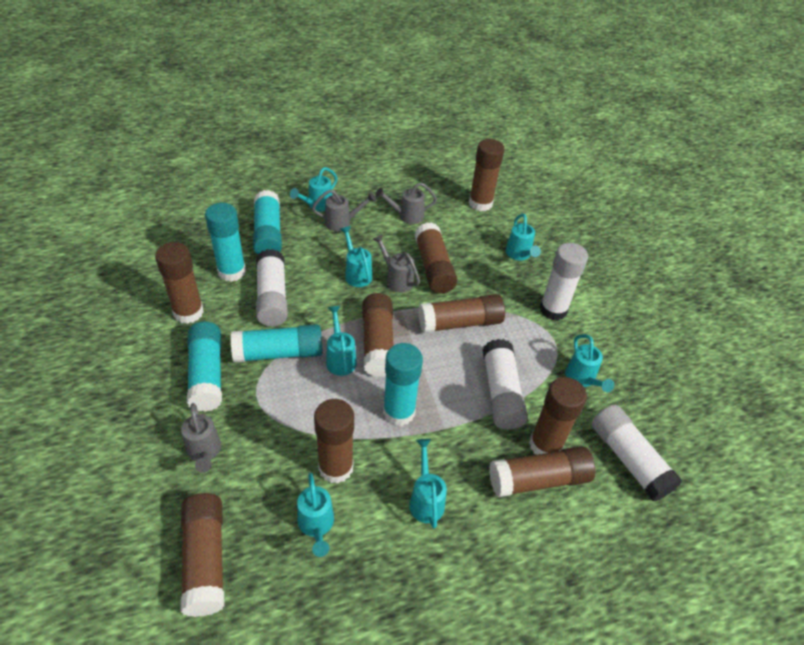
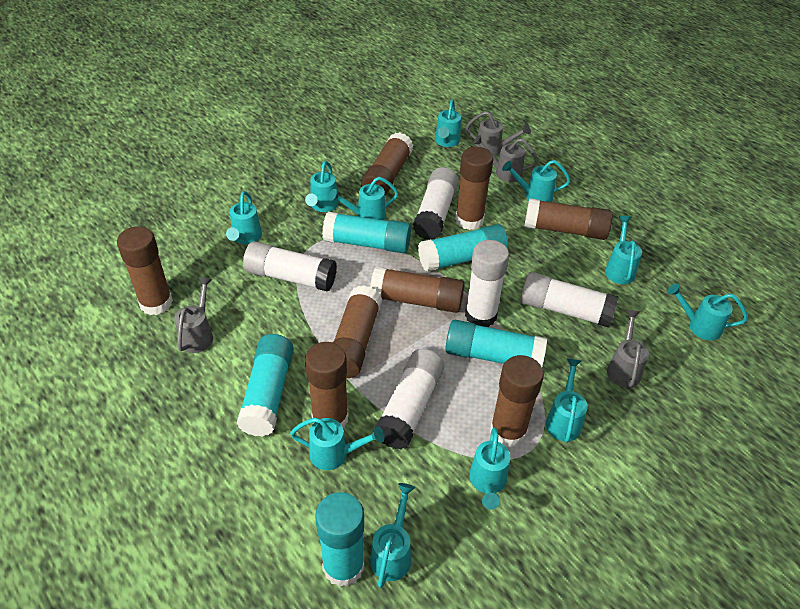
brown glue stick: 9 -> 8
turquoise watering can: 7 -> 11
white glue stick: 4 -> 5

